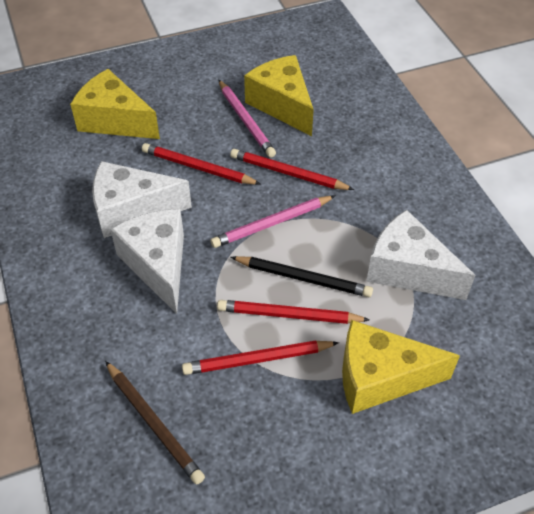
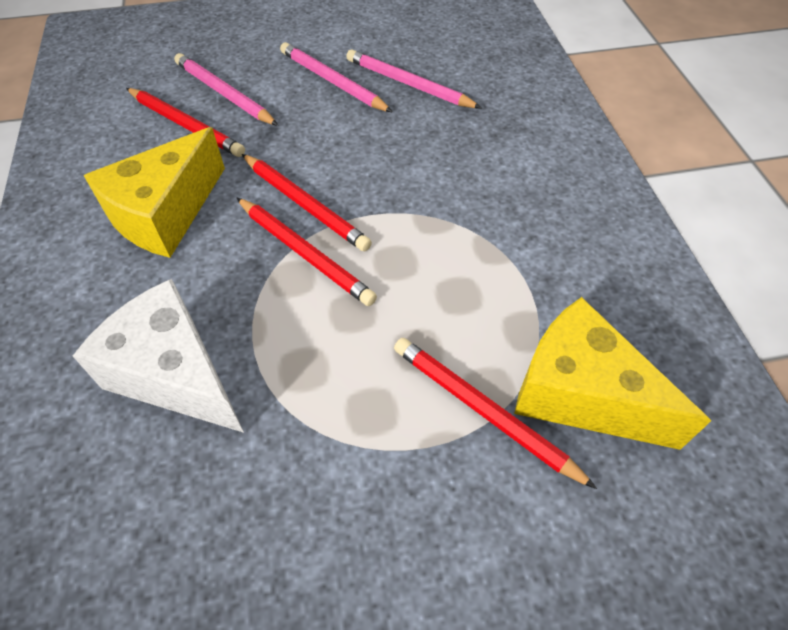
black pencil: 1 -> 0
brown pencil: 1 -> 0
pink pencil: 2 -> 3
white cheese: 3 -> 1
yellow cheese: 3 -> 2

